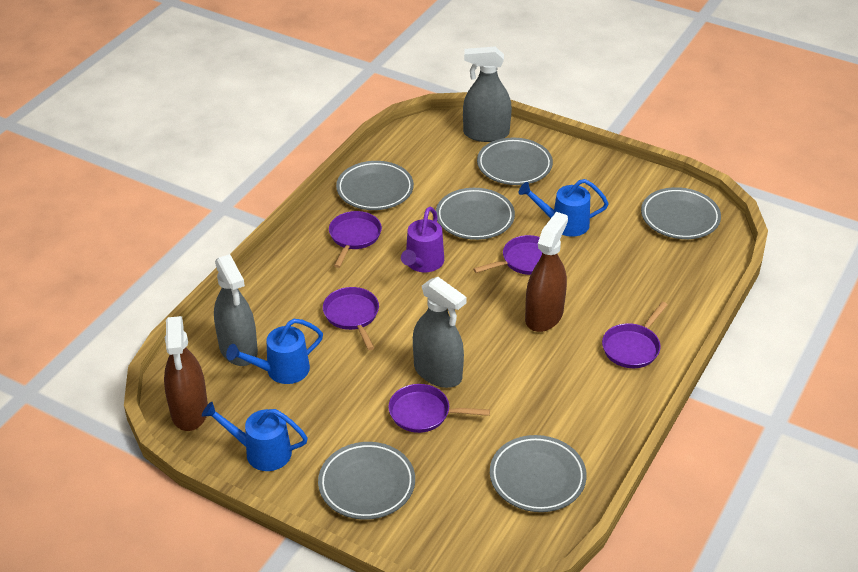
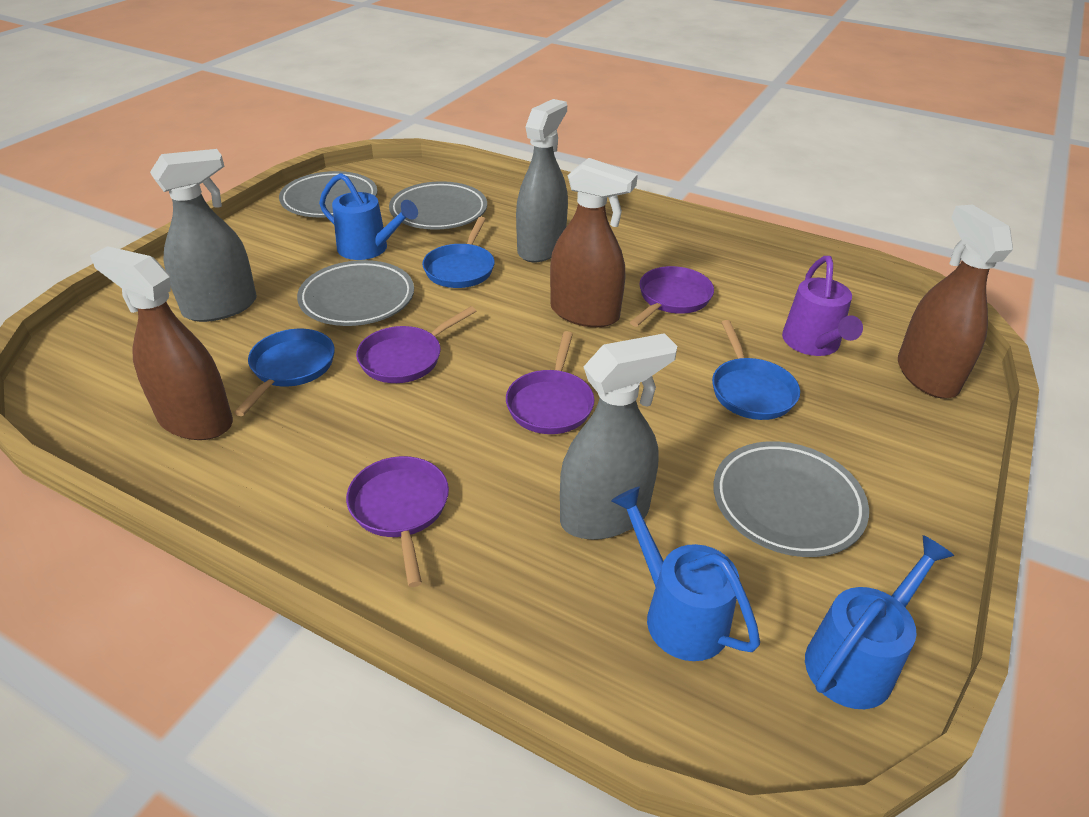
blue pan: 0 -> 3
brown spray bottle: 2 -> 3
grey plate: 6 -> 4
purple pan: 5 -> 4

